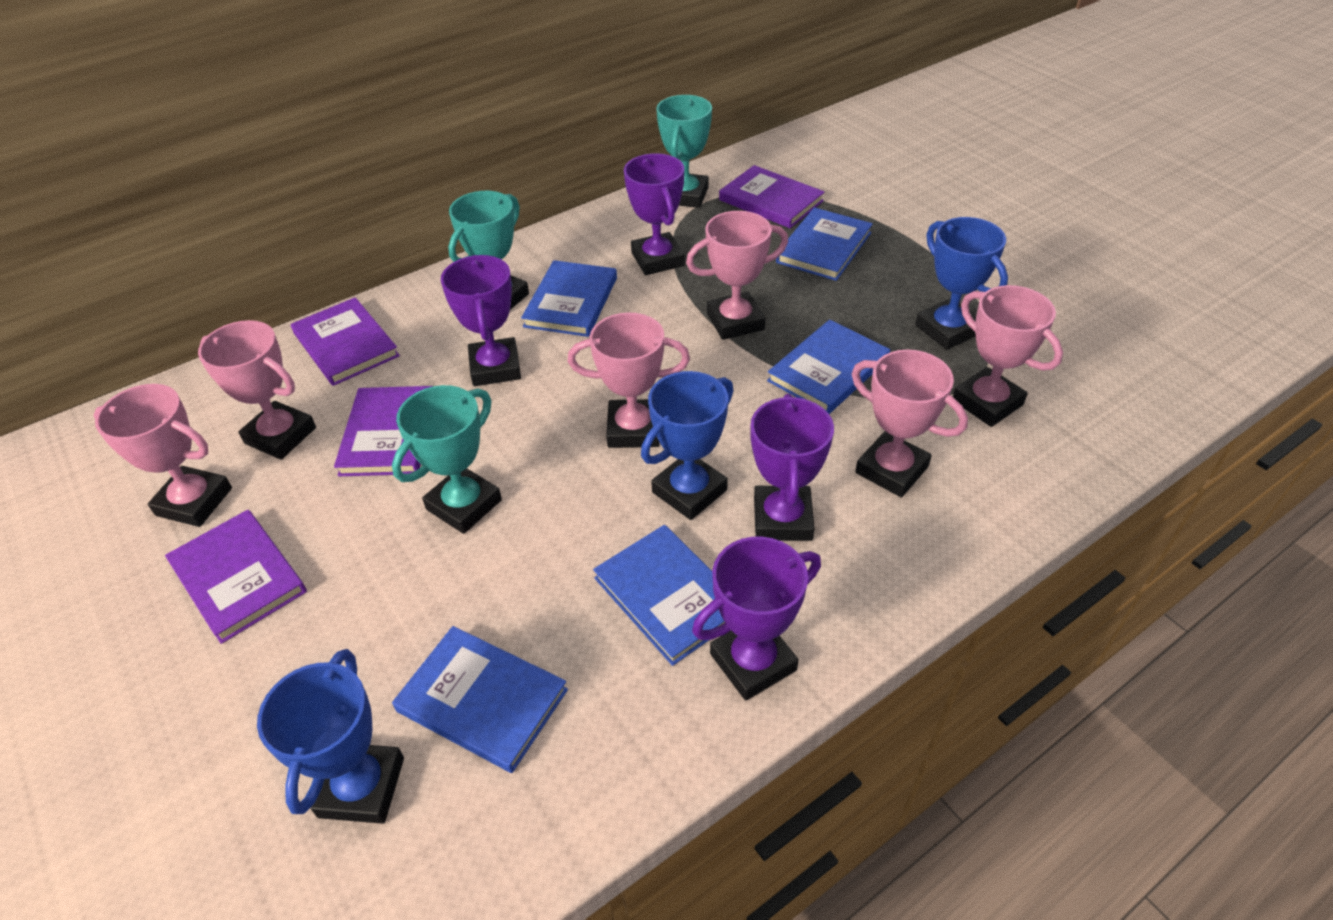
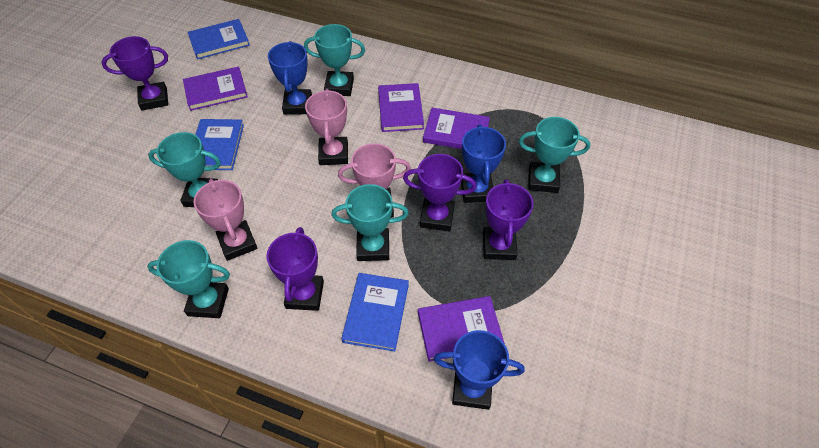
blue book: 5 -> 3
pink trophy: 6 -> 3
turquoise trophy: 3 -> 5

